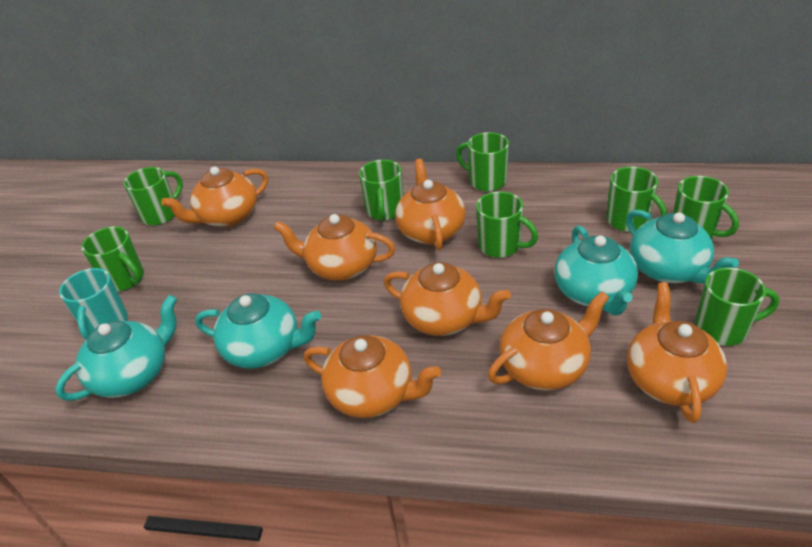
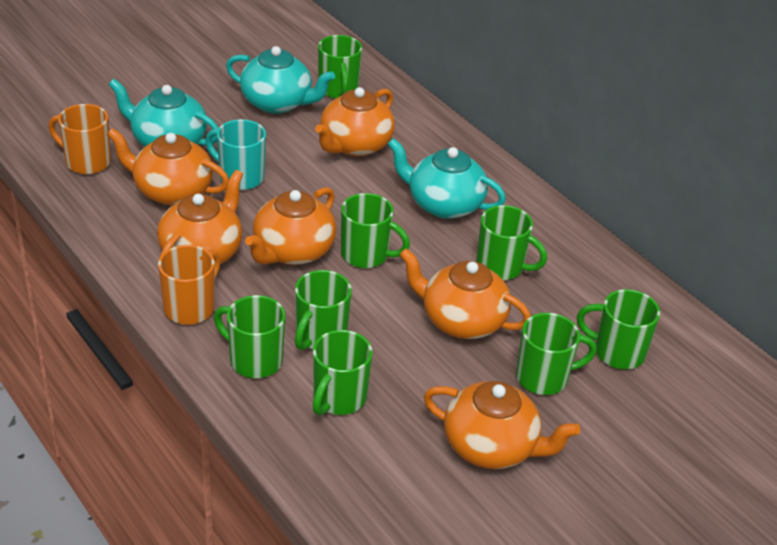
orange mug: 0 -> 2
orange teapot: 7 -> 6
turquoise teapot: 4 -> 3

